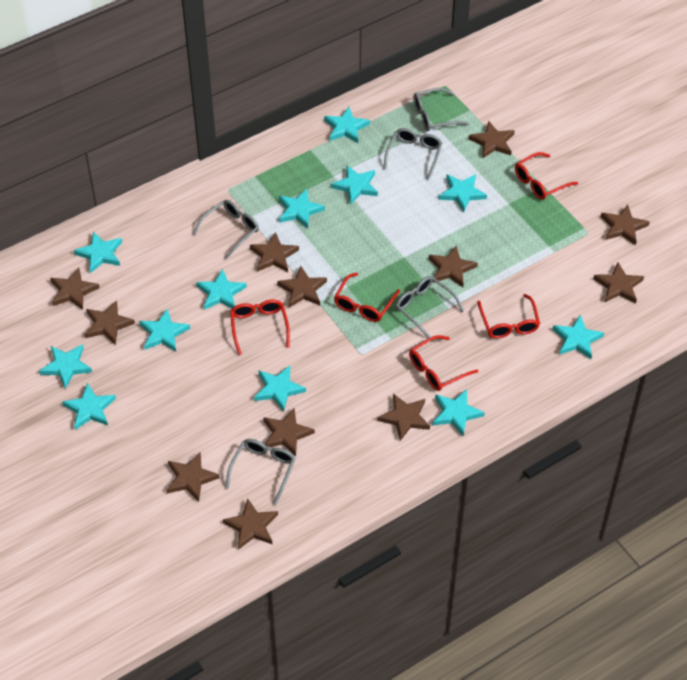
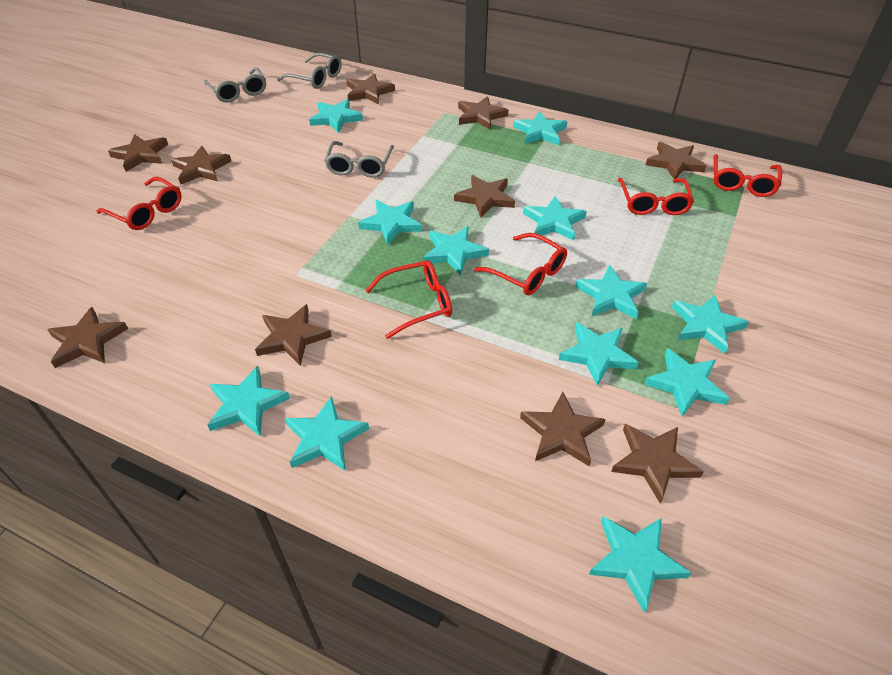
brown star: 12 -> 10
grey glasses: 5 -> 3

